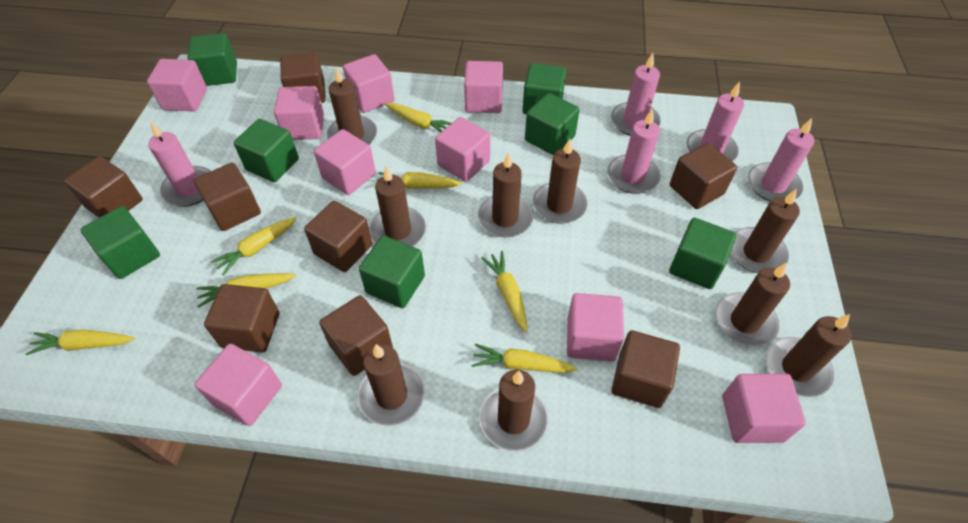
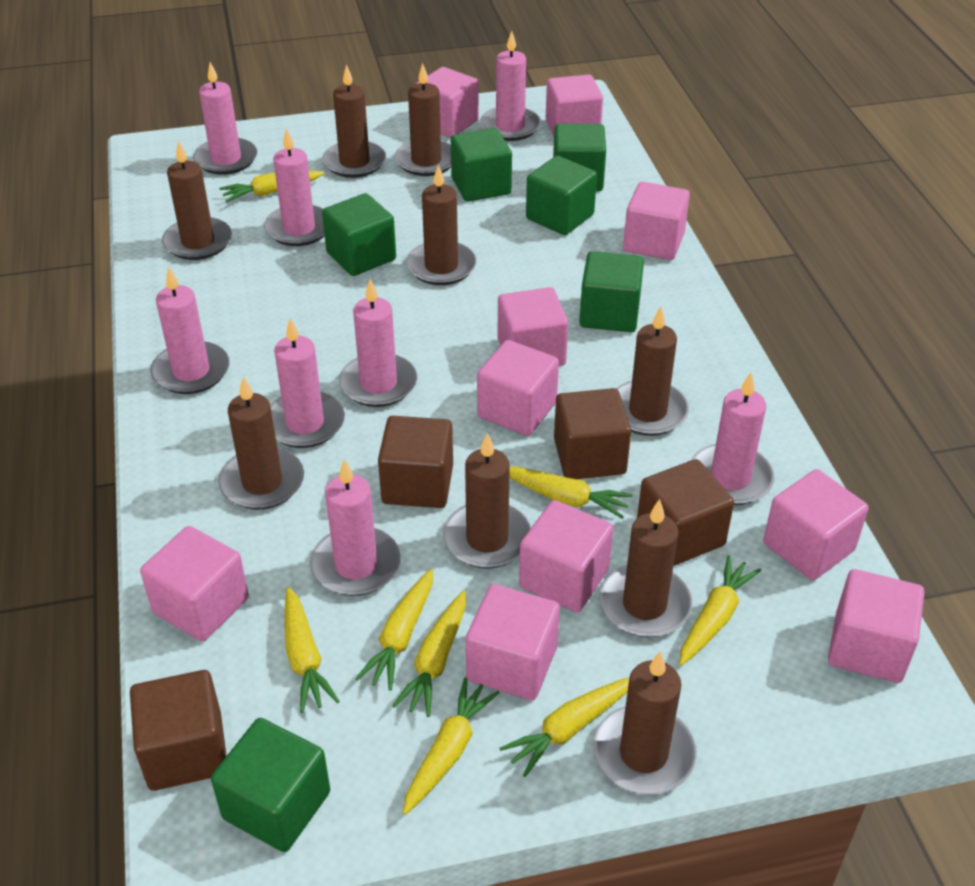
brown cube: 8 -> 4
green cube: 7 -> 6
pink candle: 5 -> 8
pink cube: 9 -> 10
yellow carrot: 7 -> 8

